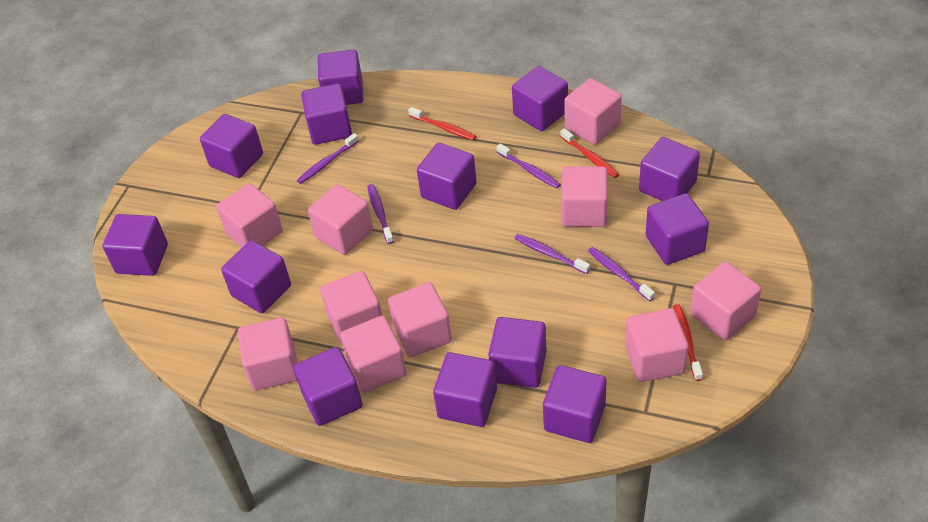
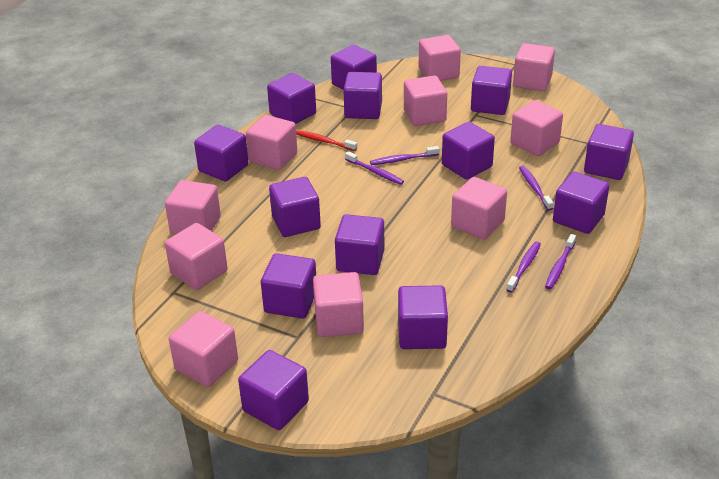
red toothbrush: 3 -> 1

